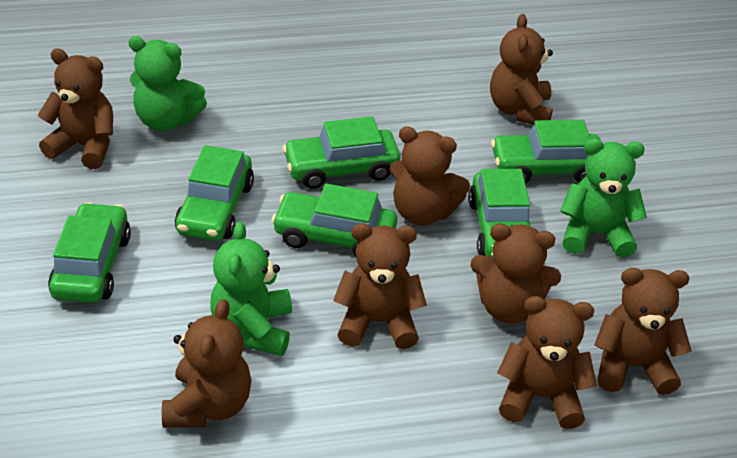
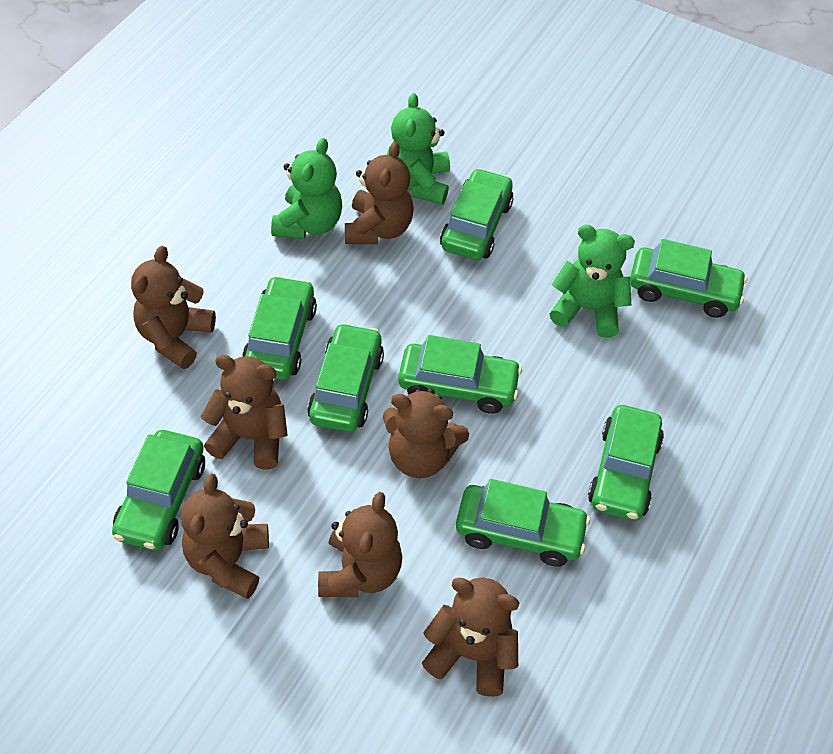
brown teddy bear: 8 -> 7
green car: 6 -> 8

